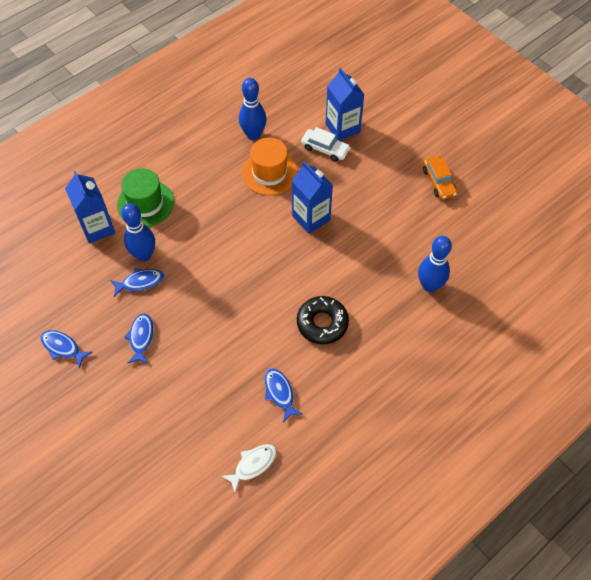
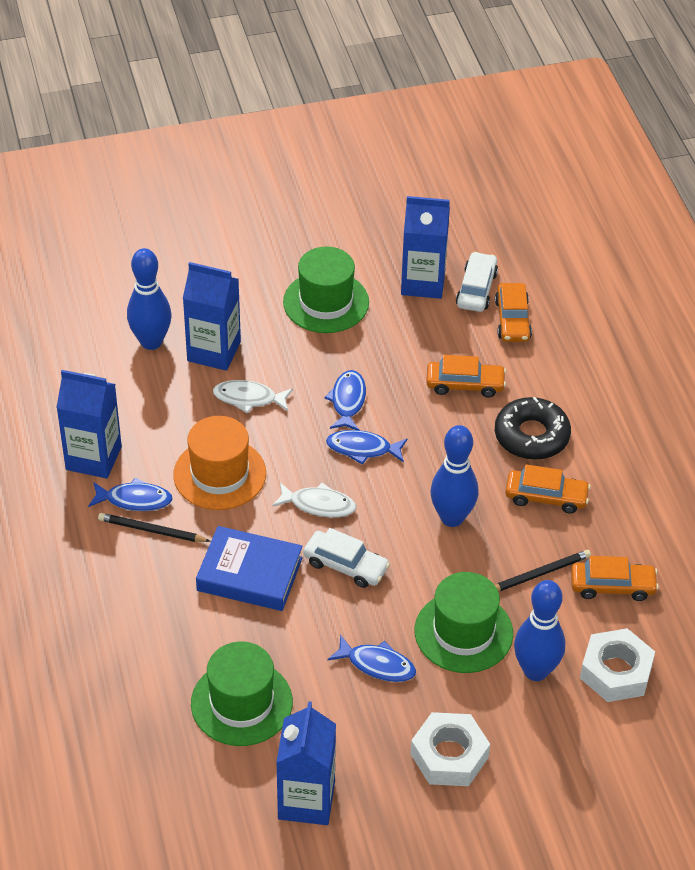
black pencil: 0 -> 2
blue book: 0 -> 1
blue carton: 3 -> 4
green hat: 1 -> 3
orange car: 1 -> 4
white car: 1 -> 2
white fish: 1 -> 2
white nut: 0 -> 2

